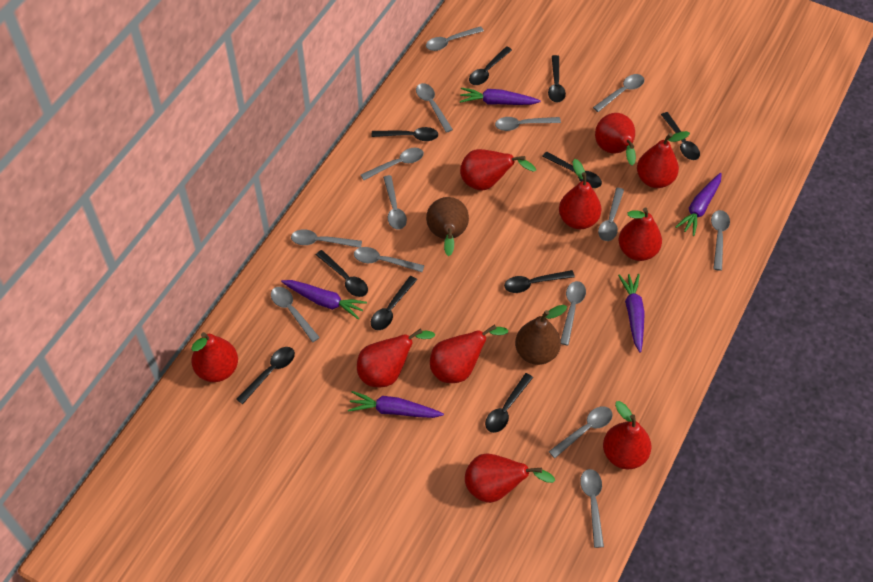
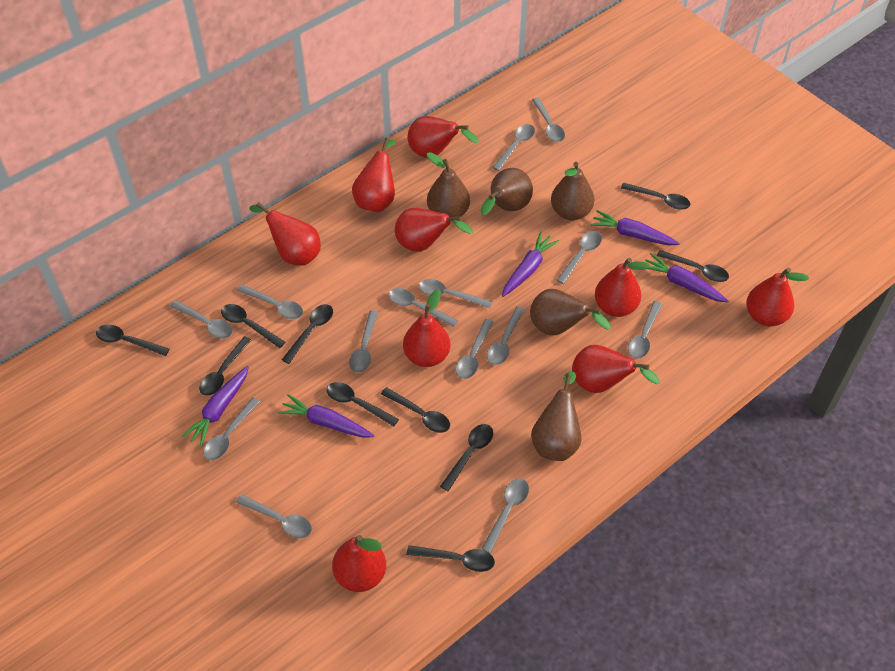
brown pear: 2 -> 5
red pear: 10 -> 9

